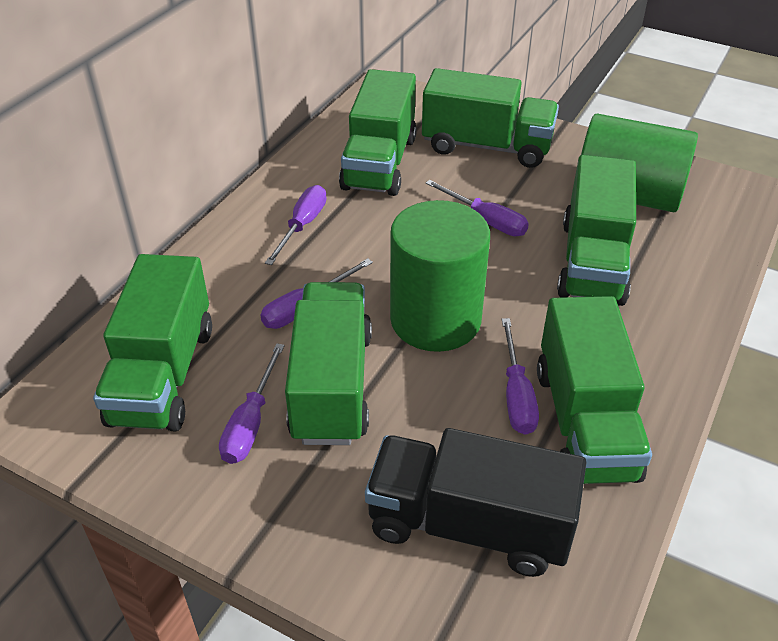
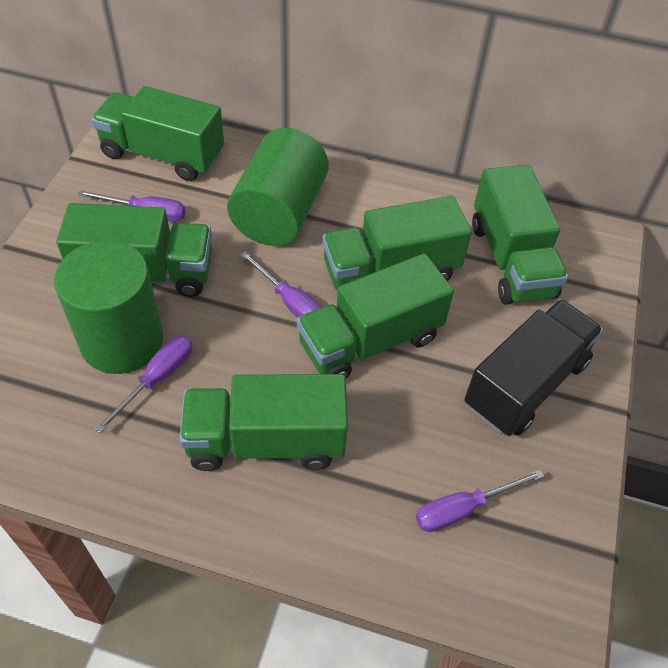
purple screwdriver: 5 -> 4

